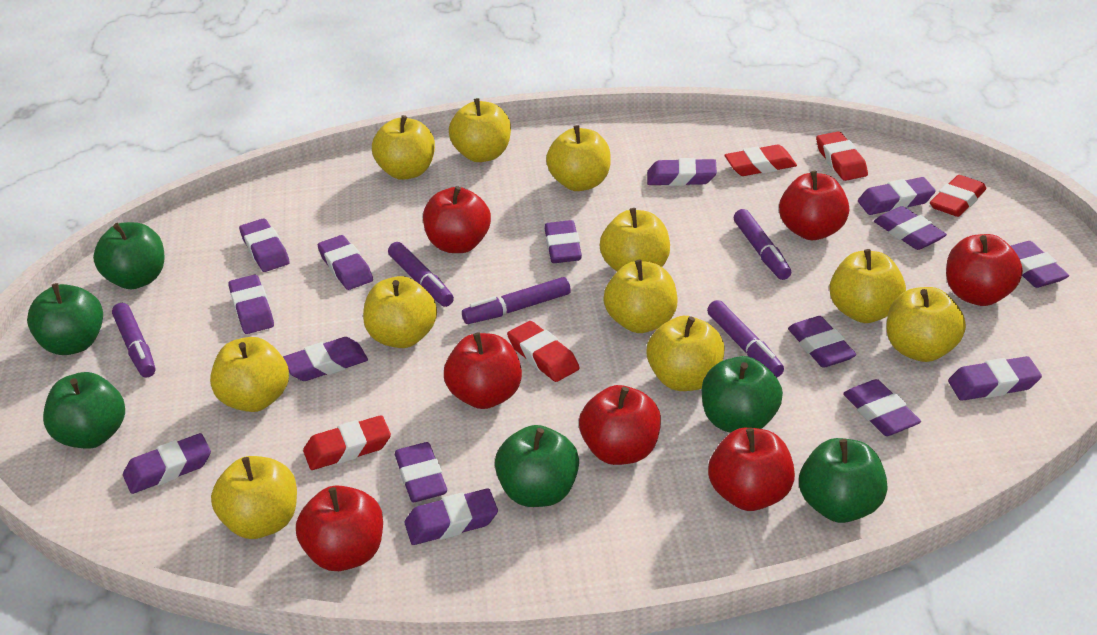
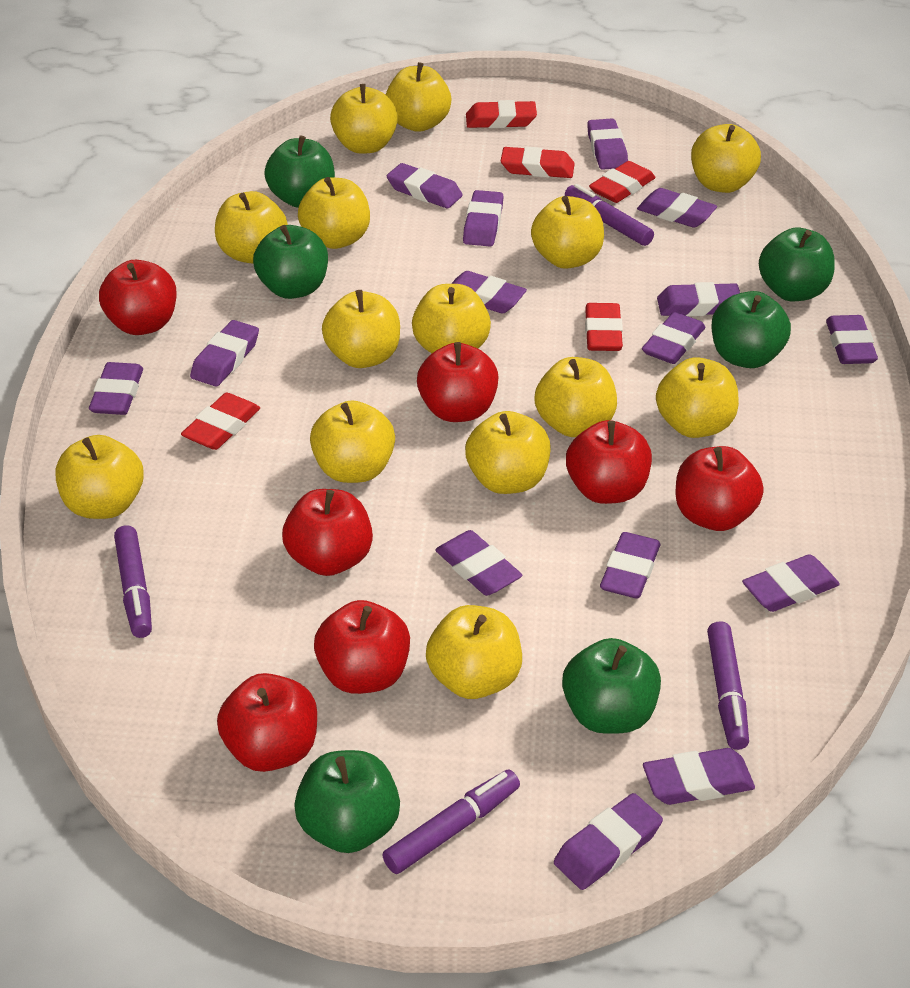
purple marker: 5 -> 4
yellow apple: 11 -> 14

